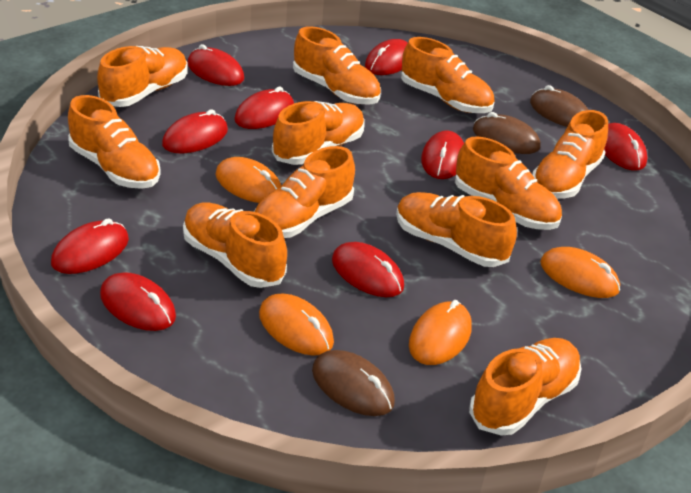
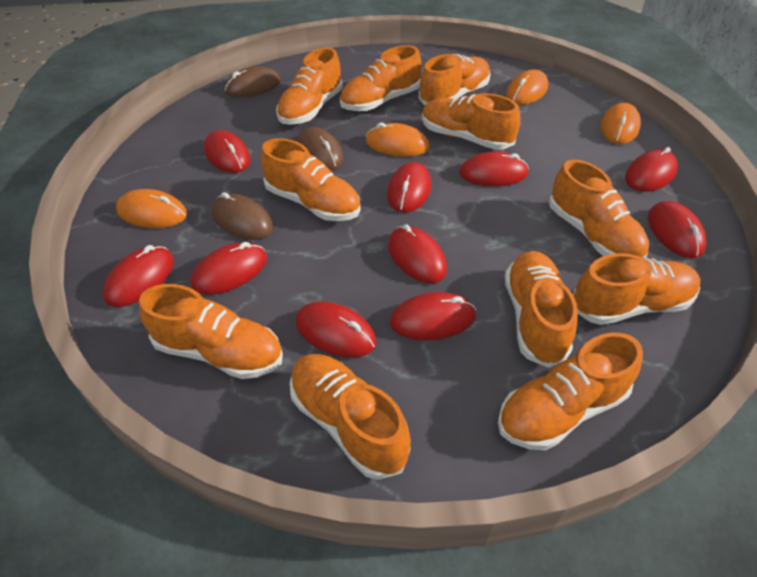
red mouse: 9 -> 10

